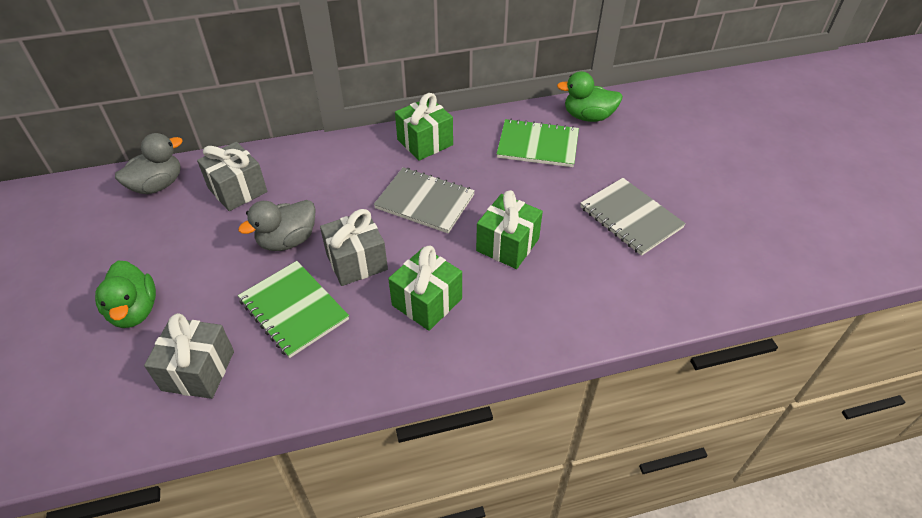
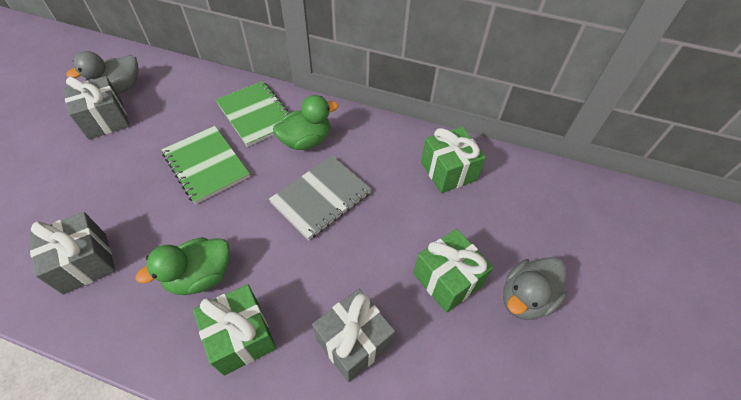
grey notebook: 2 -> 1

